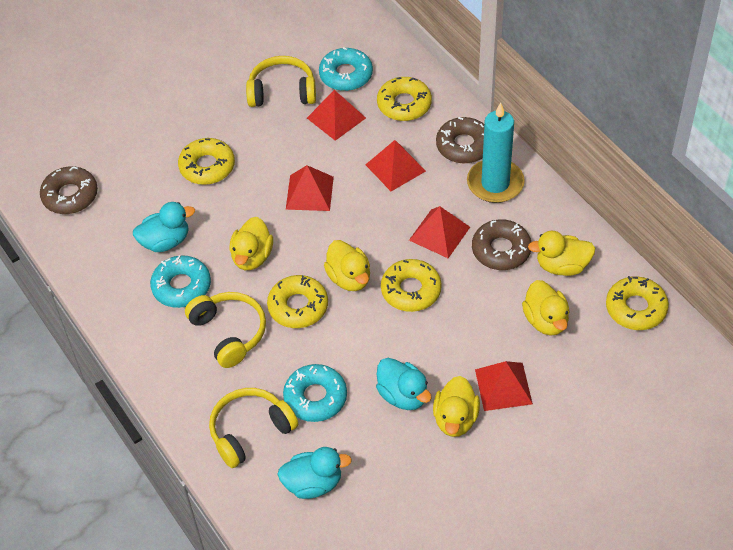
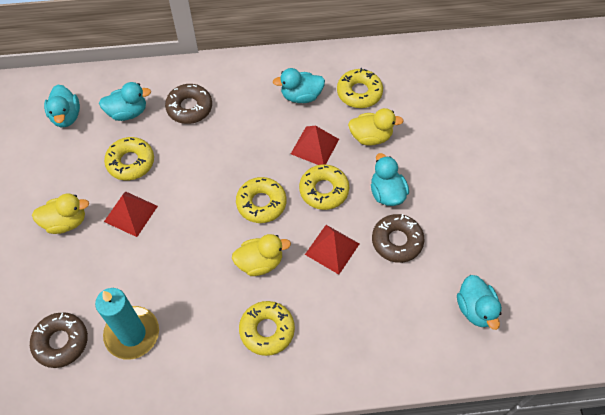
red pyramid: 5 -> 3
turquoise donut: 3 -> 0
turquoise duck: 3 -> 5
yellow duck: 5 -> 3
yellow headphones: 3 -> 0

